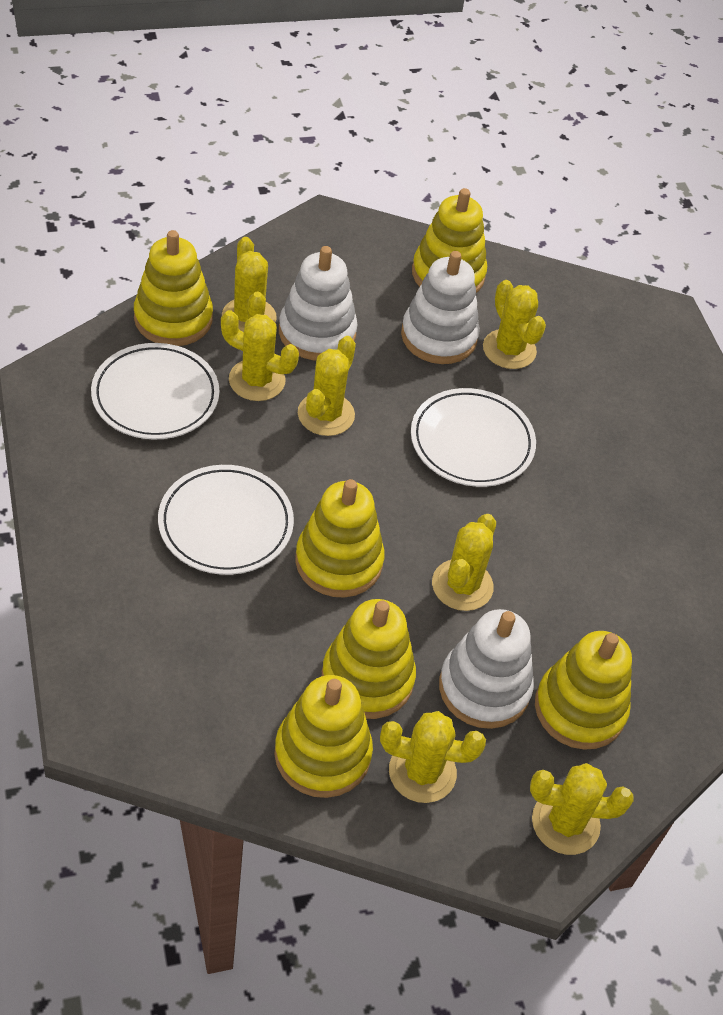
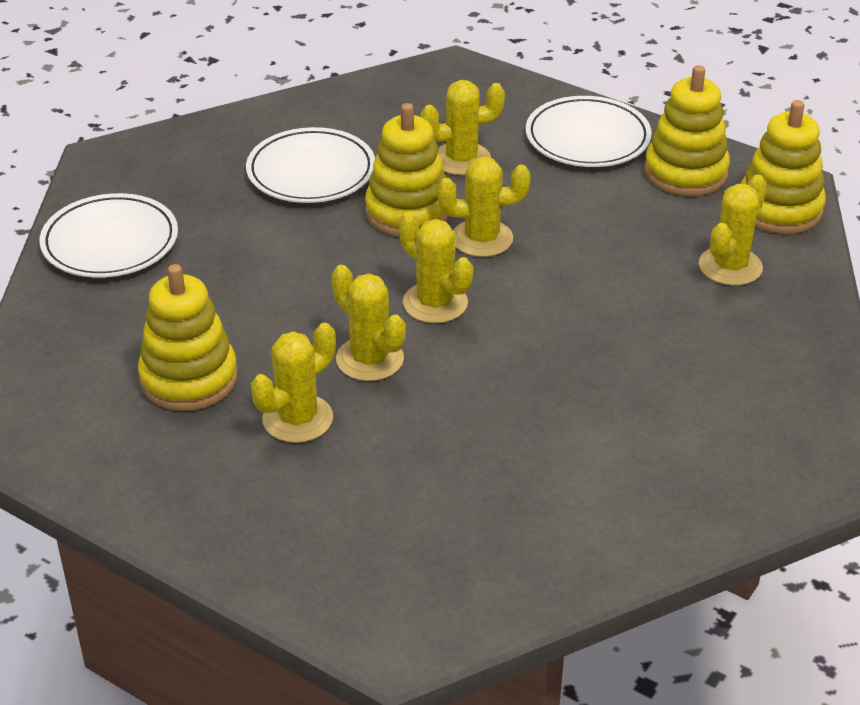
white stacking toy: 3 -> 0
yellow cactus: 7 -> 6
yellow stacking toy: 6 -> 4

